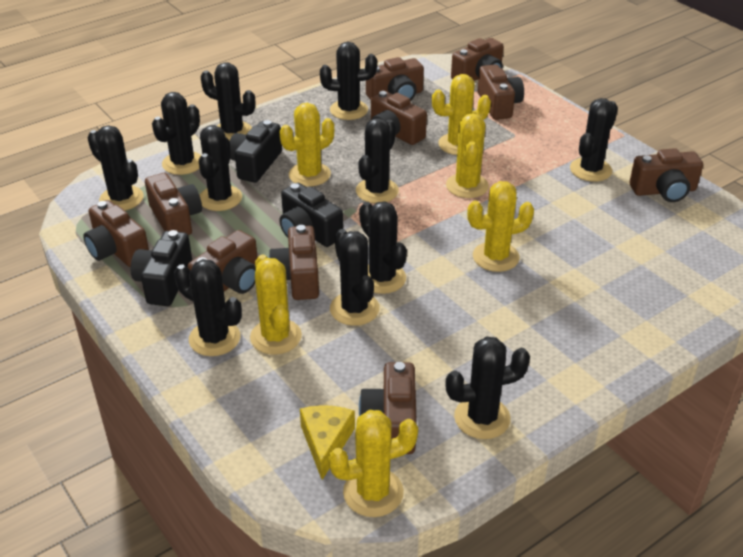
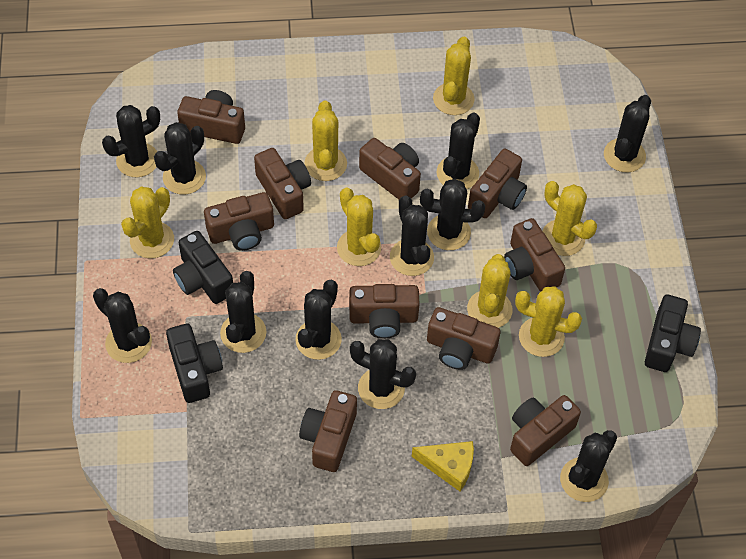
yellow cactus: 6 -> 7

